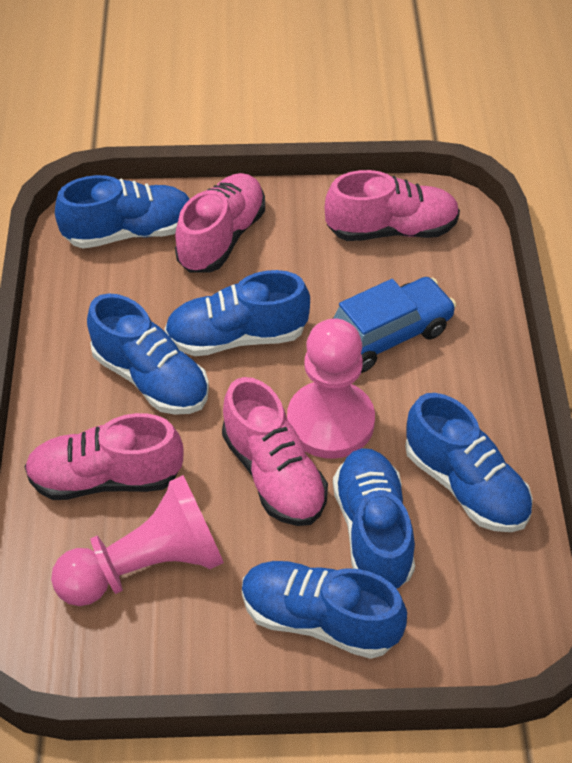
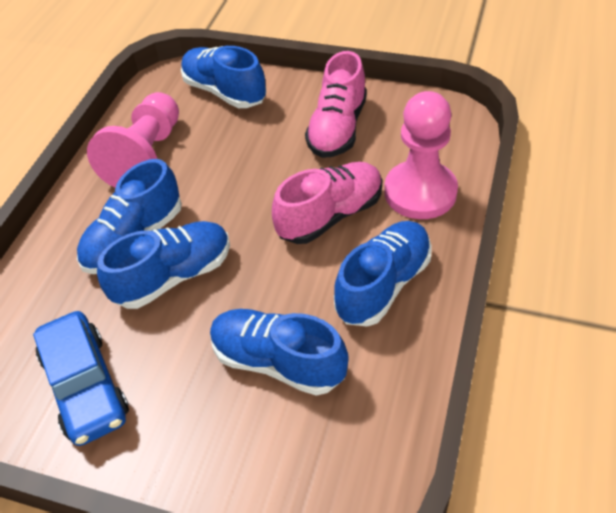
blue shoe: 6 -> 5
pink shoe: 4 -> 2

